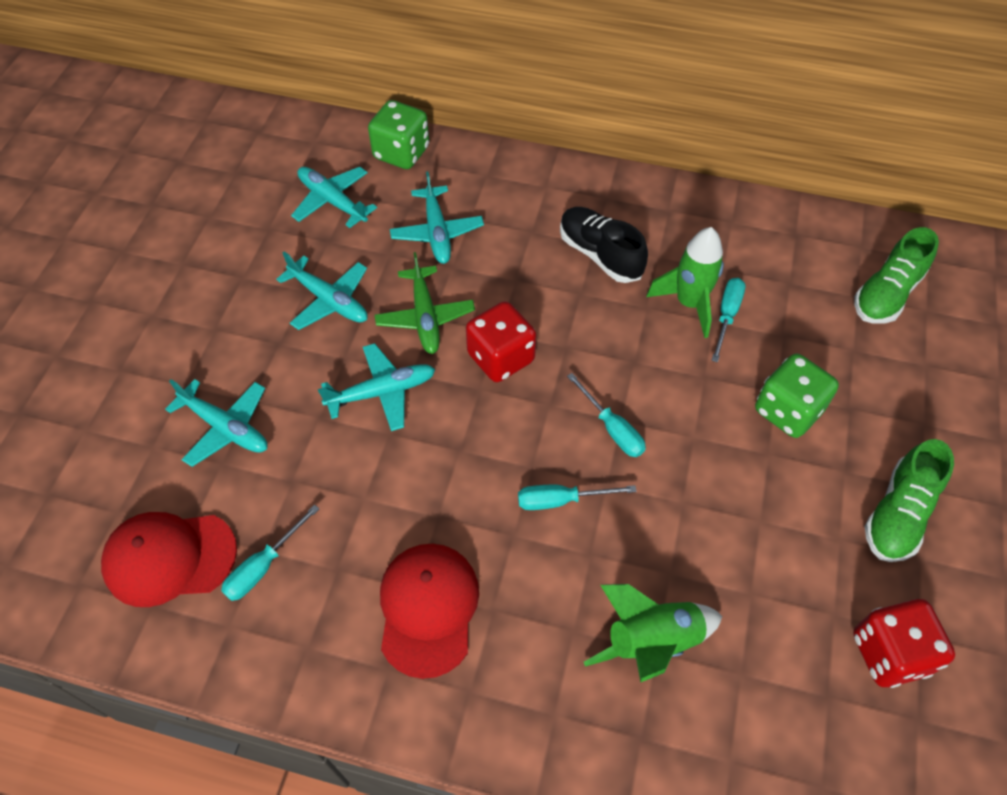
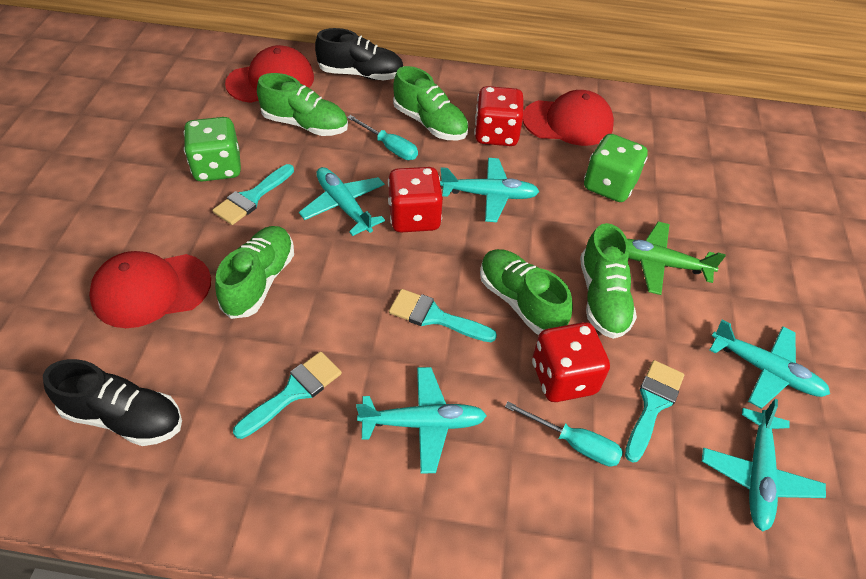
black shoe: 1 -> 2
green rocket: 2 -> 0
green shoe: 2 -> 5
red cap: 2 -> 3
red dice: 2 -> 3
turquoise brush: 0 -> 4
turquoise screwdriver: 4 -> 2

